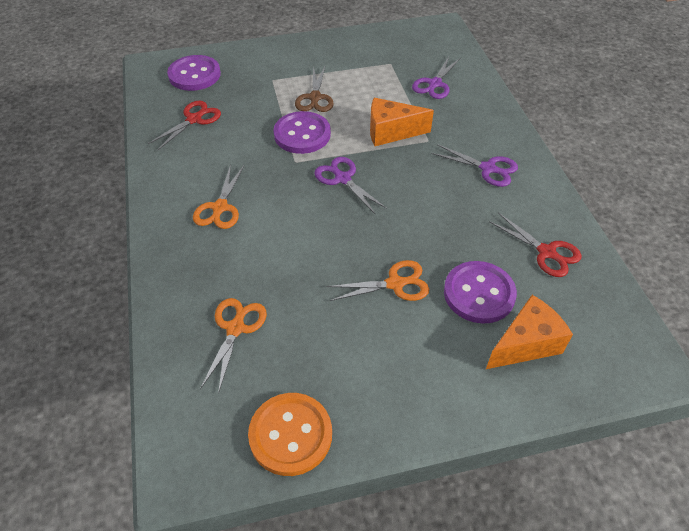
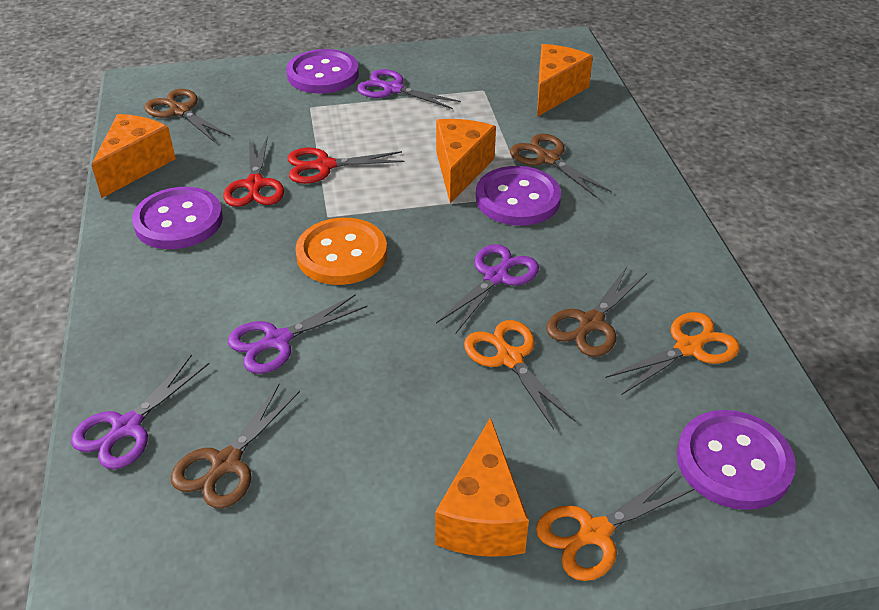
brown scissors: 1 -> 4
orange cheese: 2 -> 4
purple button: 3 -> 4
purple scissors: 3 -> 4

